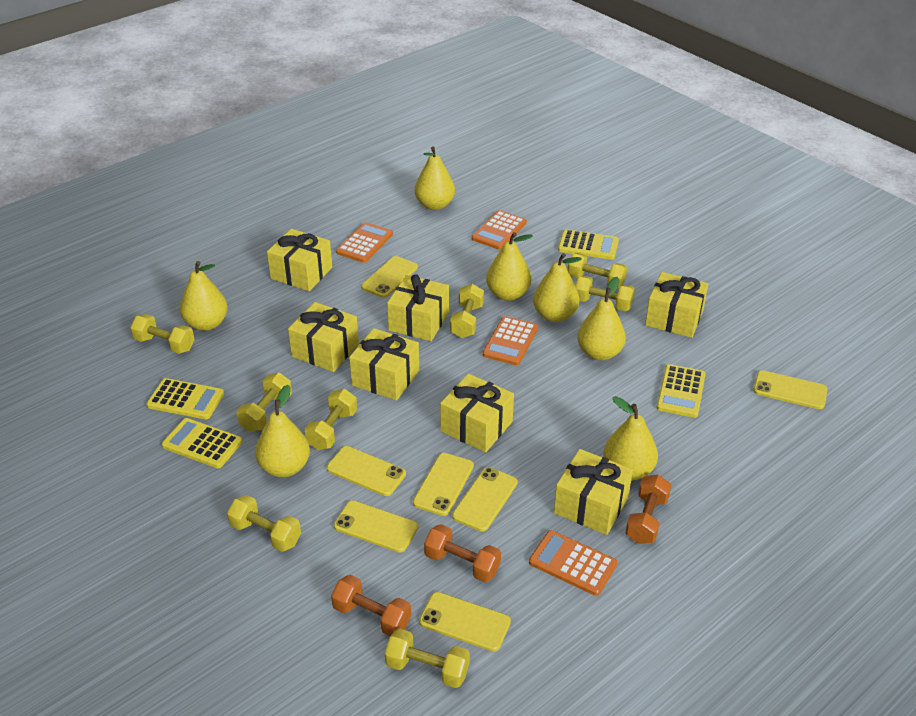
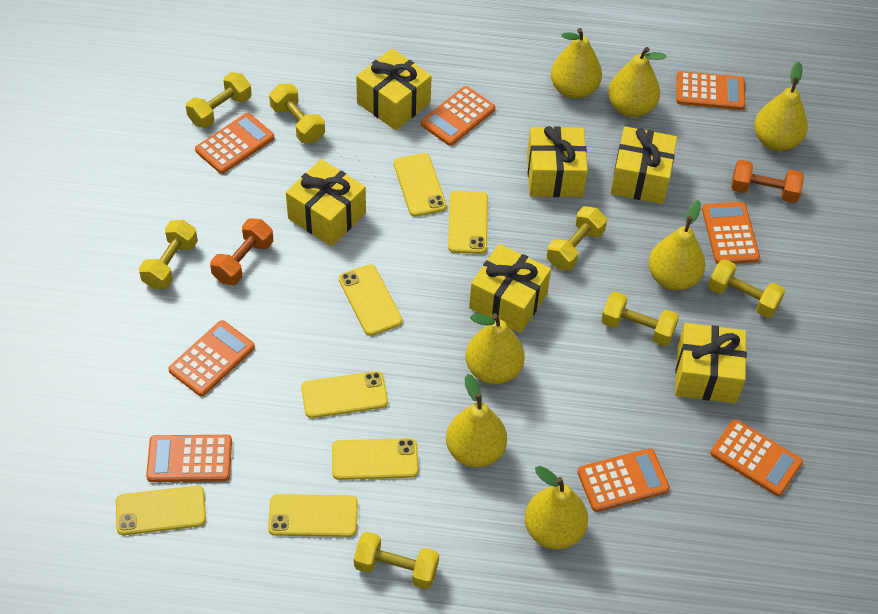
orange calculator: 4 -> 8
orange dumbbell: 3 -> 2
yellow calculator: 4 -> 0
yellow dumbbell: 8 -> 7
yellow gift: 7 -> 6

